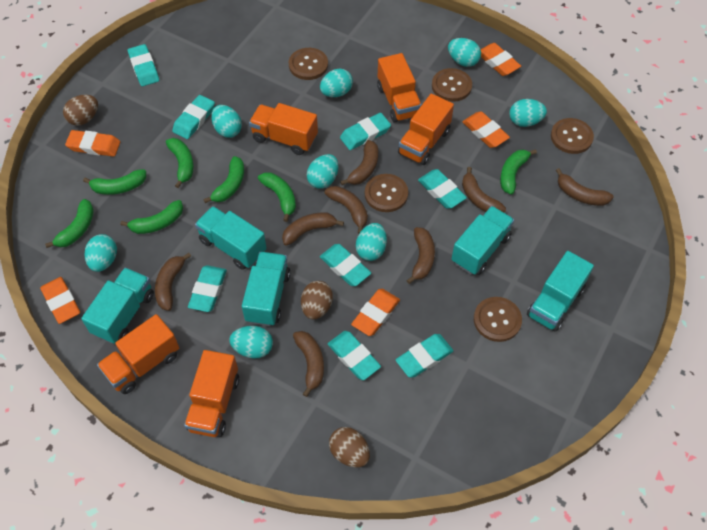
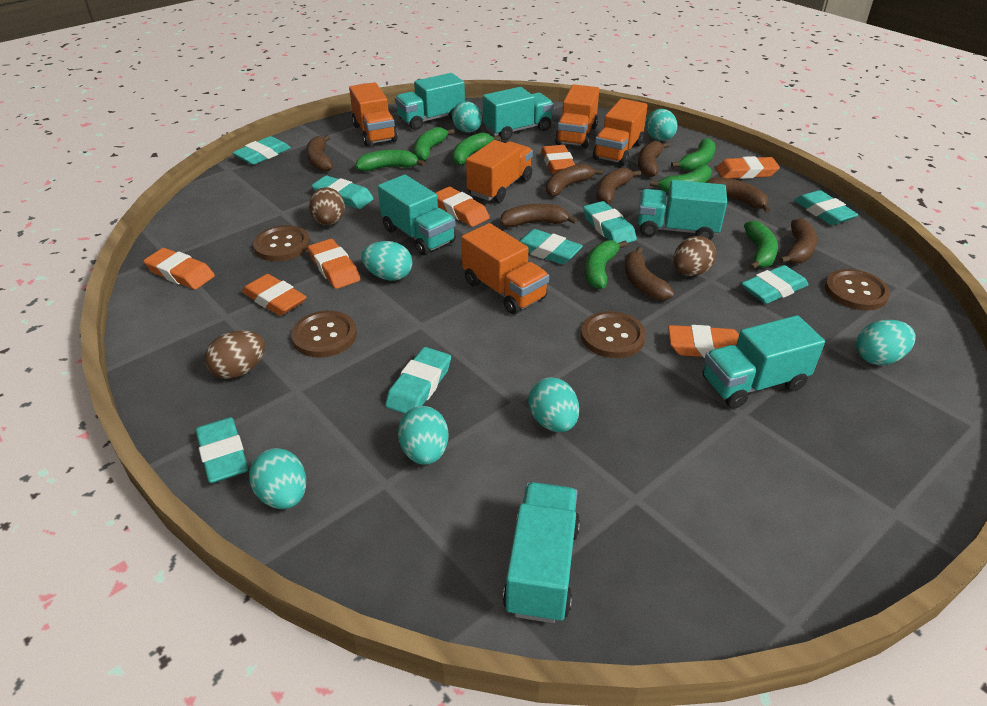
brown button: 5 -> 4
orange eraser: 5 -> 7
turquoise egg: 8 -> 7
turquoise truck: 5 -> 6

